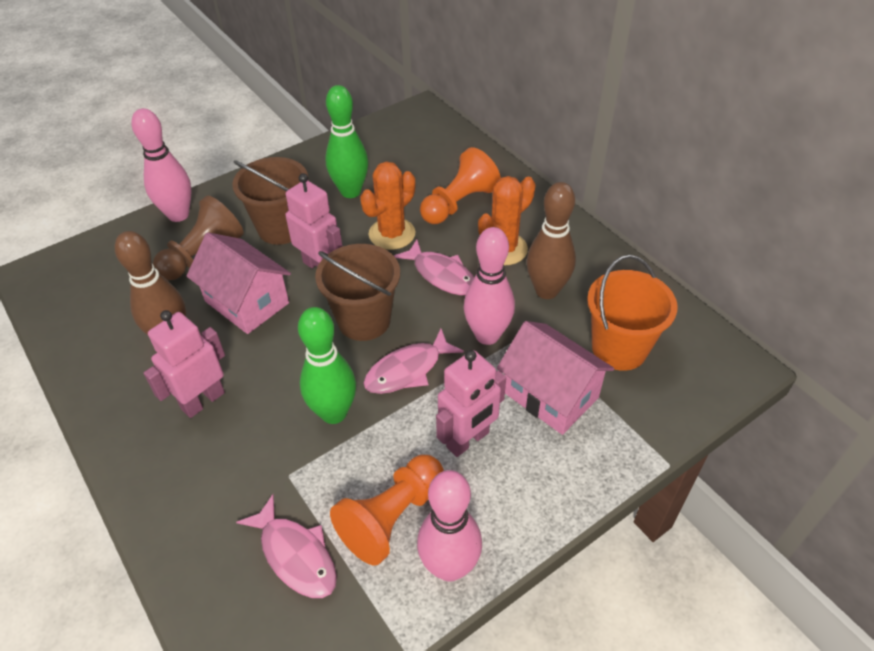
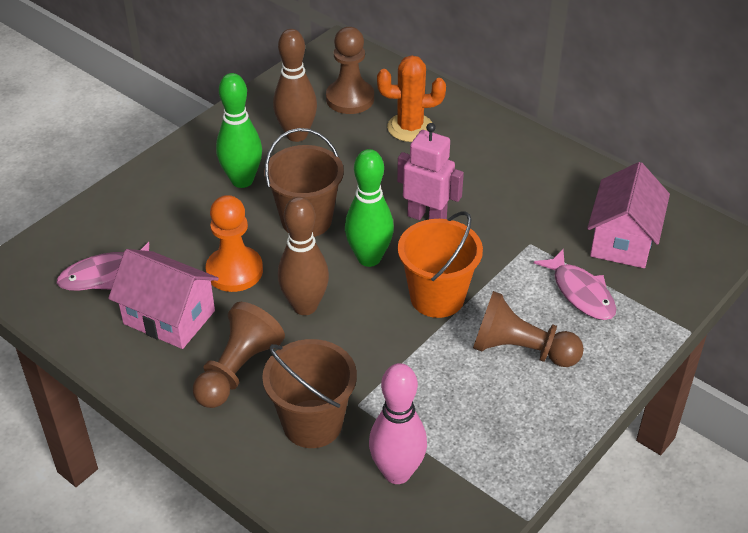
brown pawn: 1 -> 3
orange cactus: 2 -> 1
orange pawn: 2 -> 1
pink bowling pin: 3 -> 1
pink fish: 3 -> 2
pink robot: 3 -> 1

